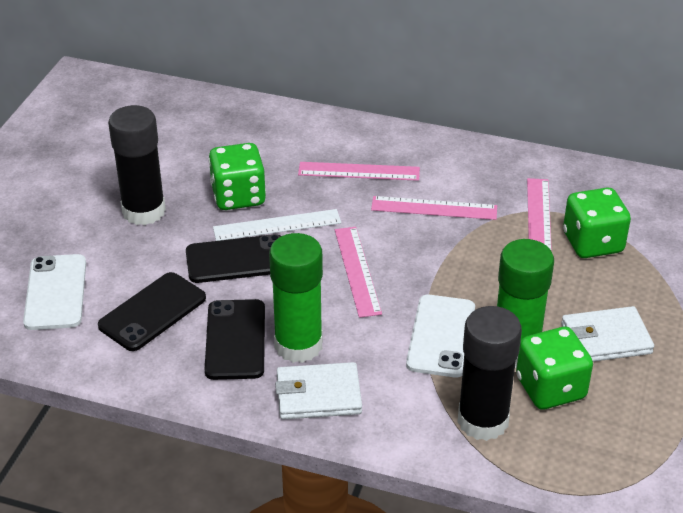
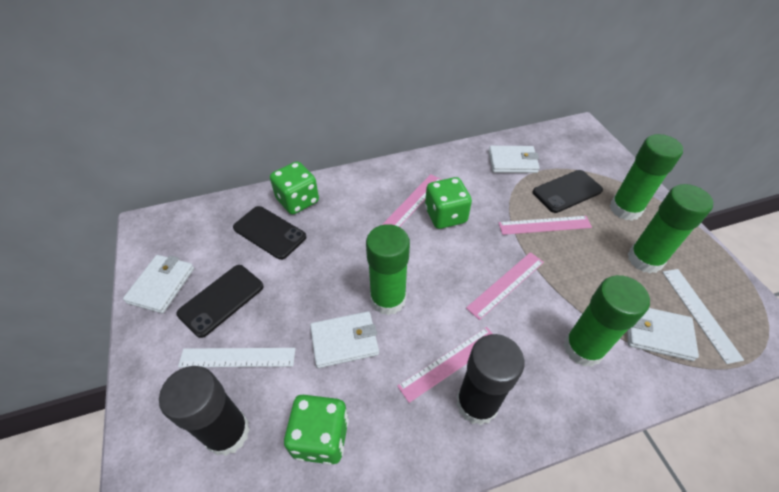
green glue stick: 2 -> 4
white phone: 2 -> 0
white ruler: 1 -> 2
white wallet: 2 -> 4

